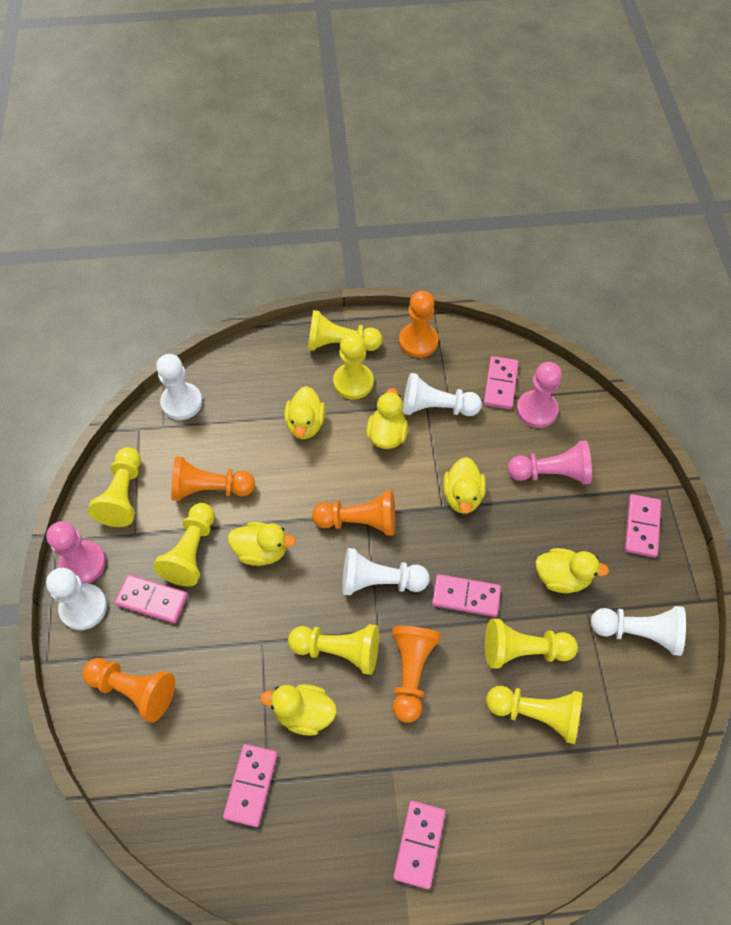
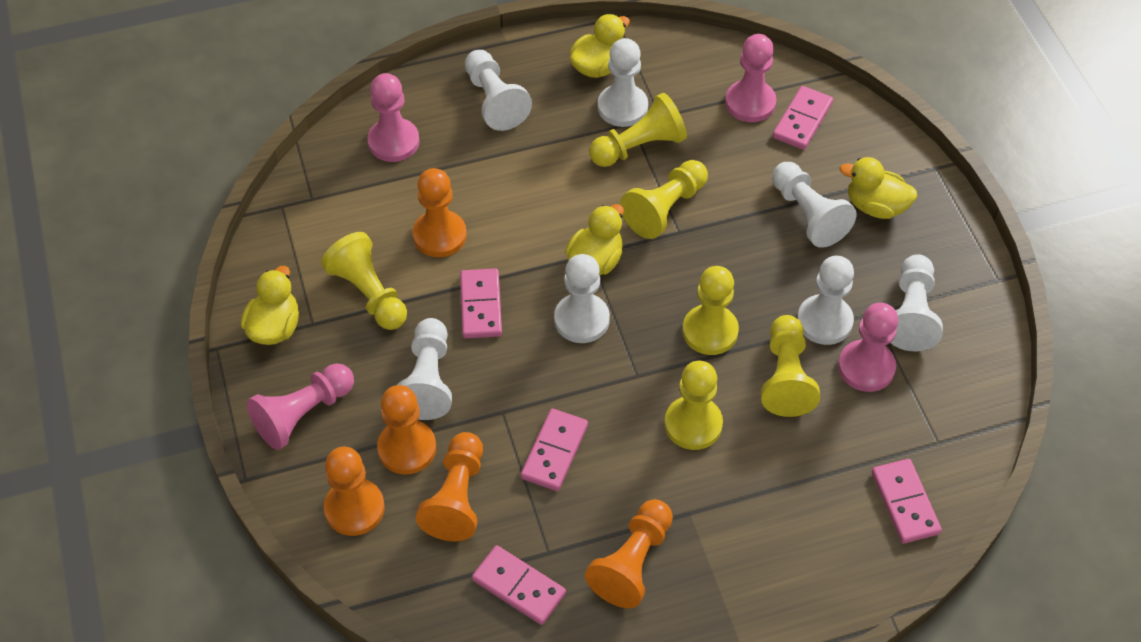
pink domino: 6 -> 5
pink pawn: 3 -> 4
white pawn: 5 -> 7
yellow duck: 6 -> 4
yellow pawn: 7 -> 6

